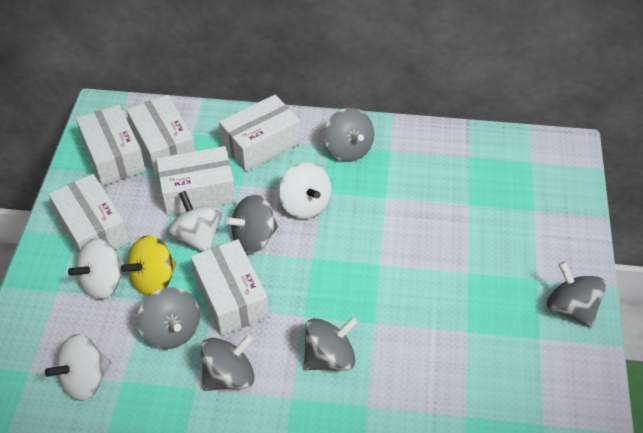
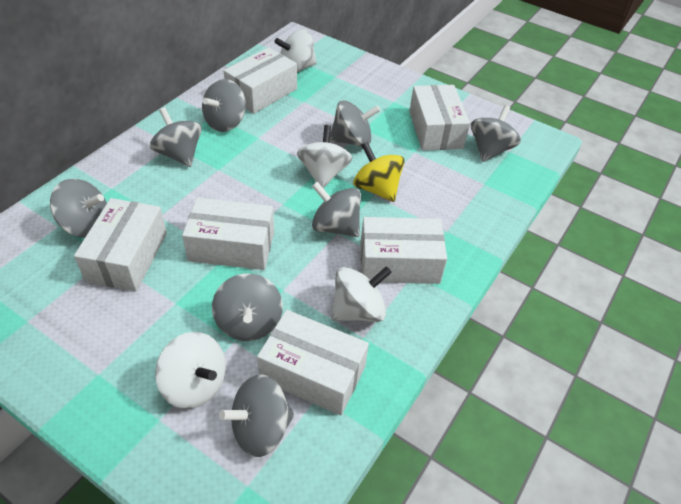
grey spinning top: 6 -> 8

